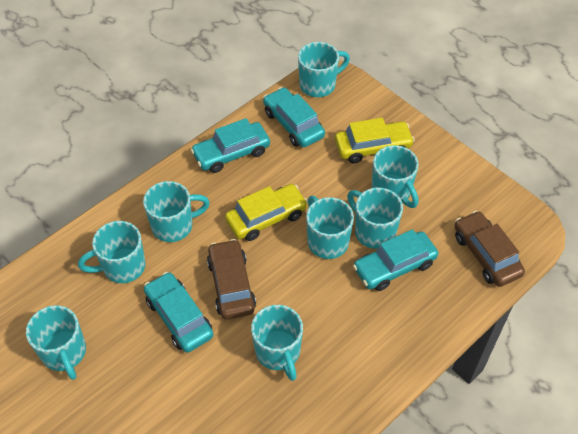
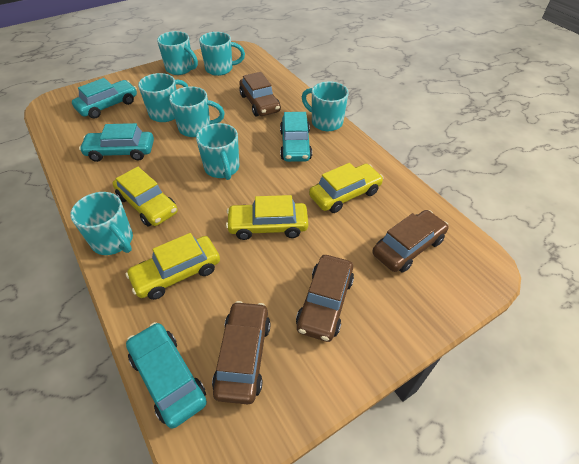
brown car: 2 -> 4
turquoise mug: 8 -> 7
yellow car: 2 -> 4

